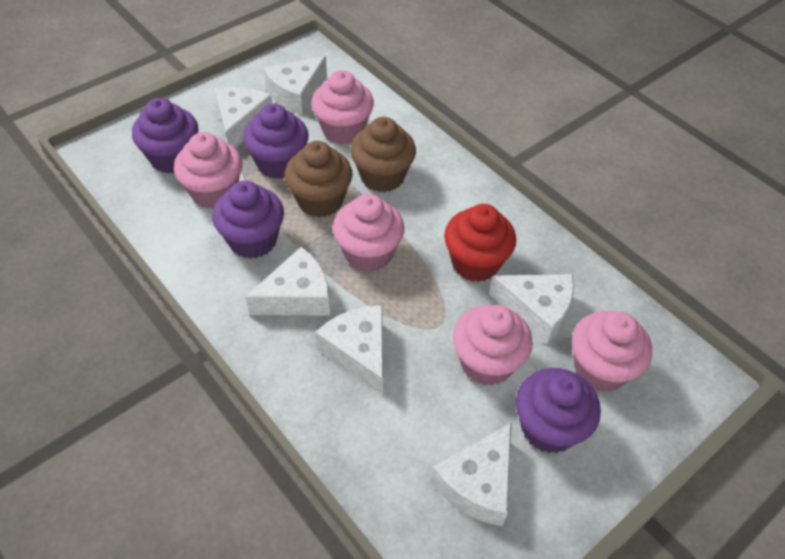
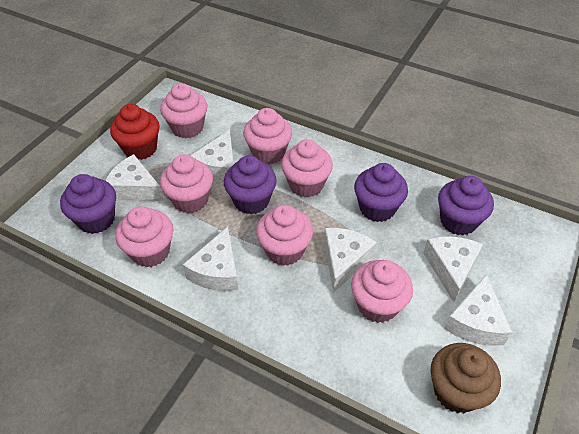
brown cupcake: 2 -> 1
pink cupcake: 5 -> 7

